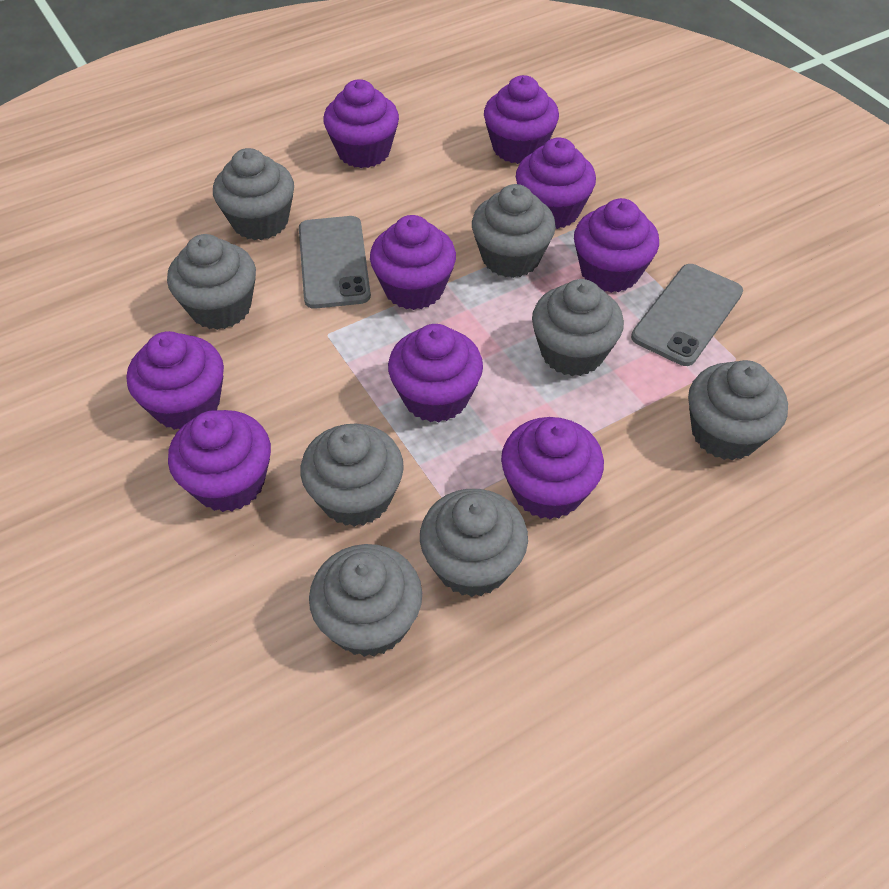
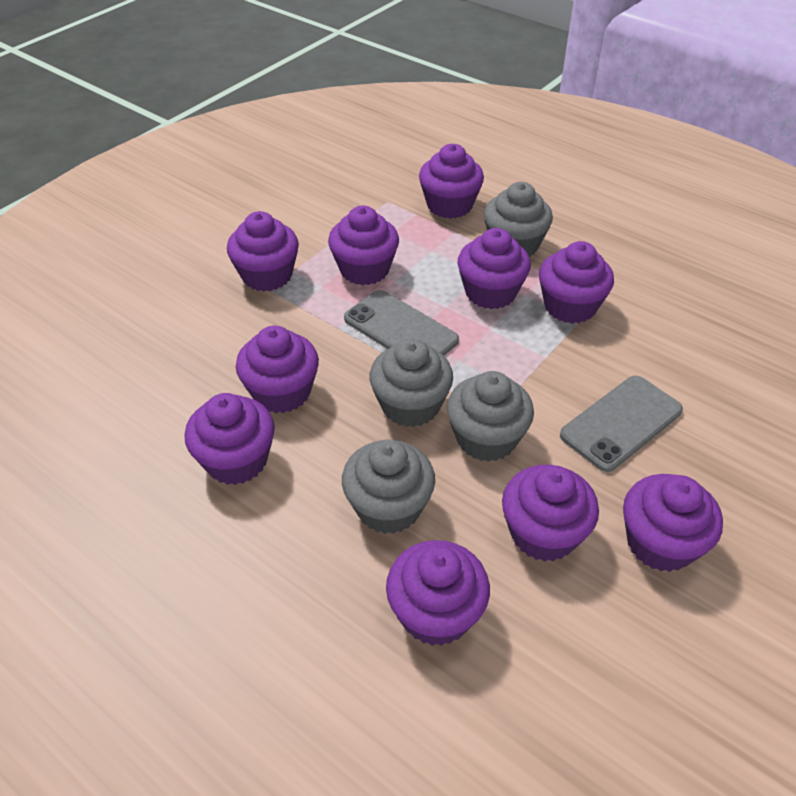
grey cupcake: 8 -> 4
purple cupcake: 9 -> 10

